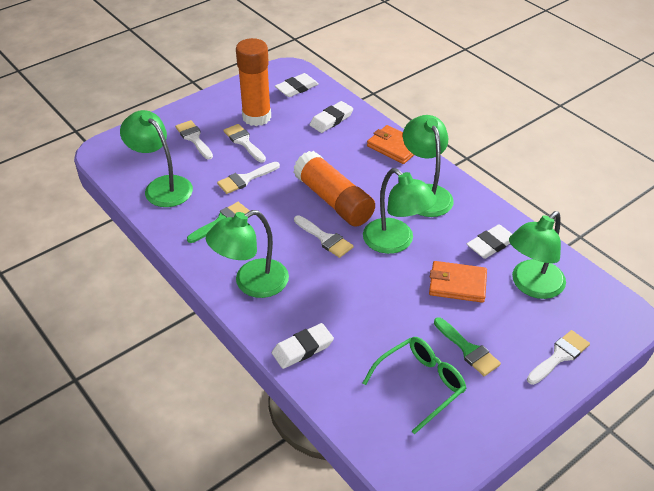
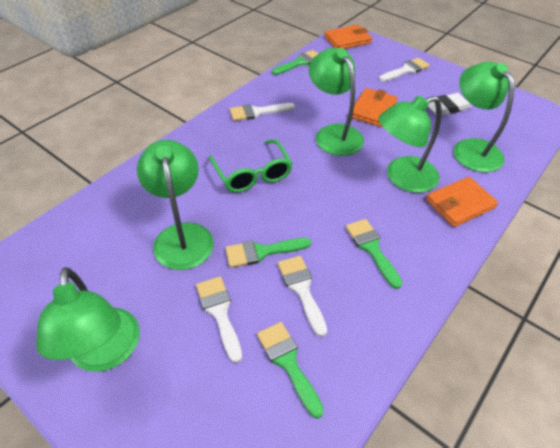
green brush: 2 -> 4
orange glue stick: 2 -> 0
orange wallet: 2 -> 3
white brush: 5 -> 4
white eraser: 4 -> 1

